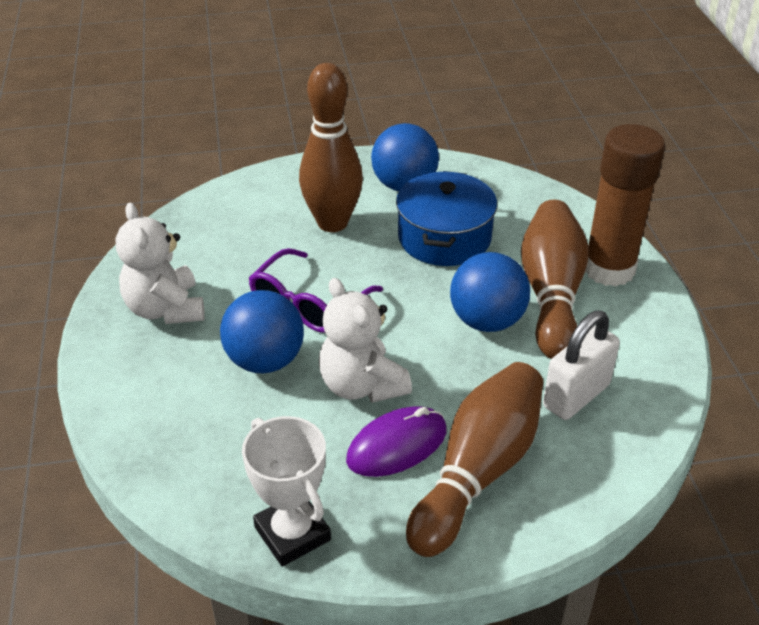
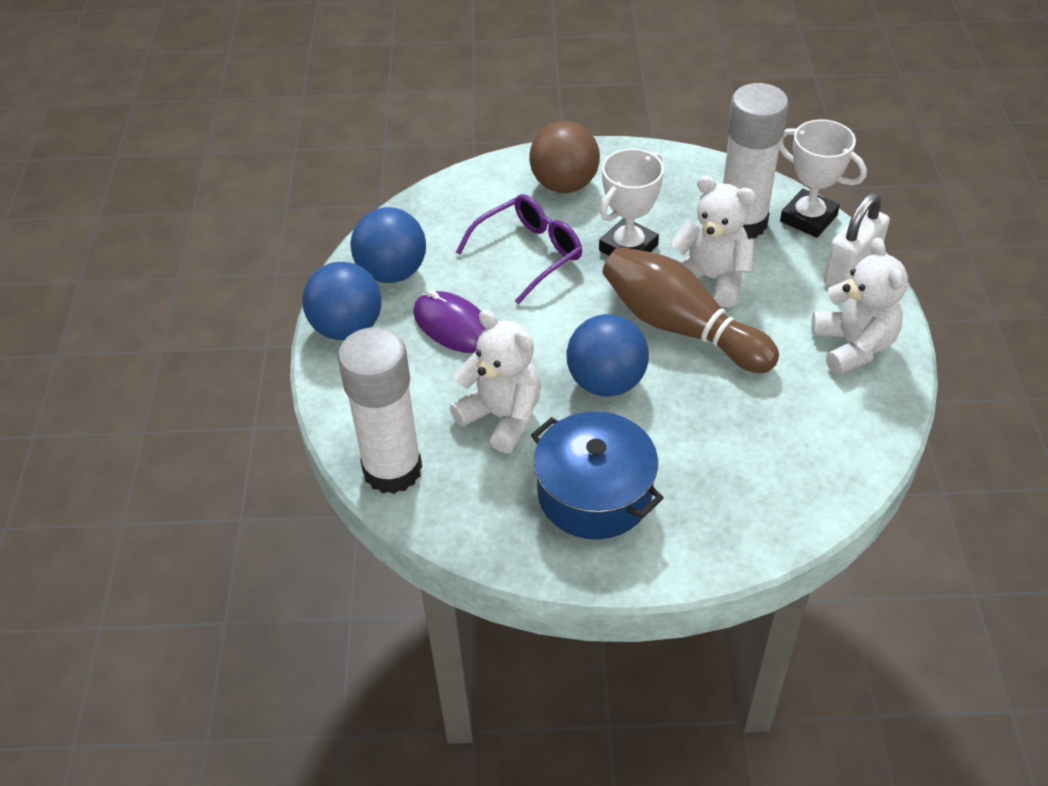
brown ball: 0 -> 1
brown bowling pin: 3 -> 1
brown glue stick: 1 -> 0
white glue stick: 0 -> 2
white teddy bear: 2 -> 3
white trophy: 1 -> 2

